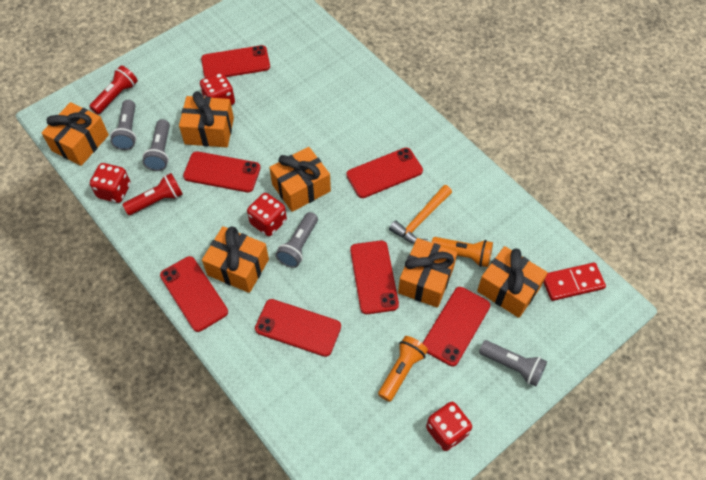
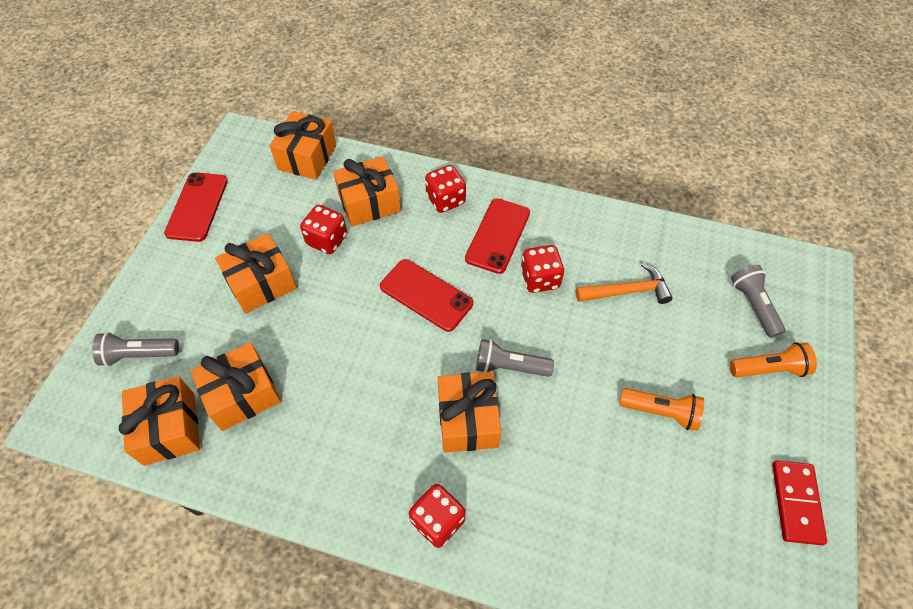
grey flashlight: 4 -> 3
red flashlight: 2 -> 0
red phone: 7 -> 3

